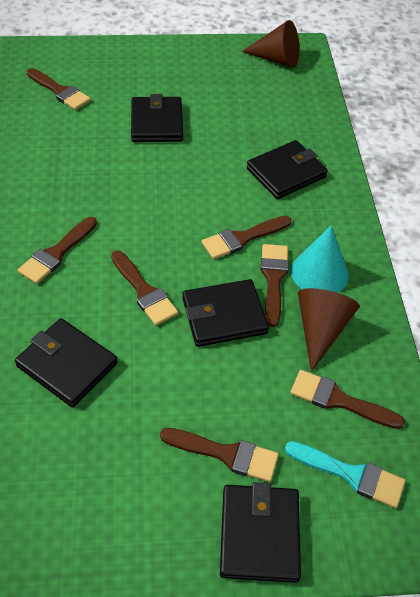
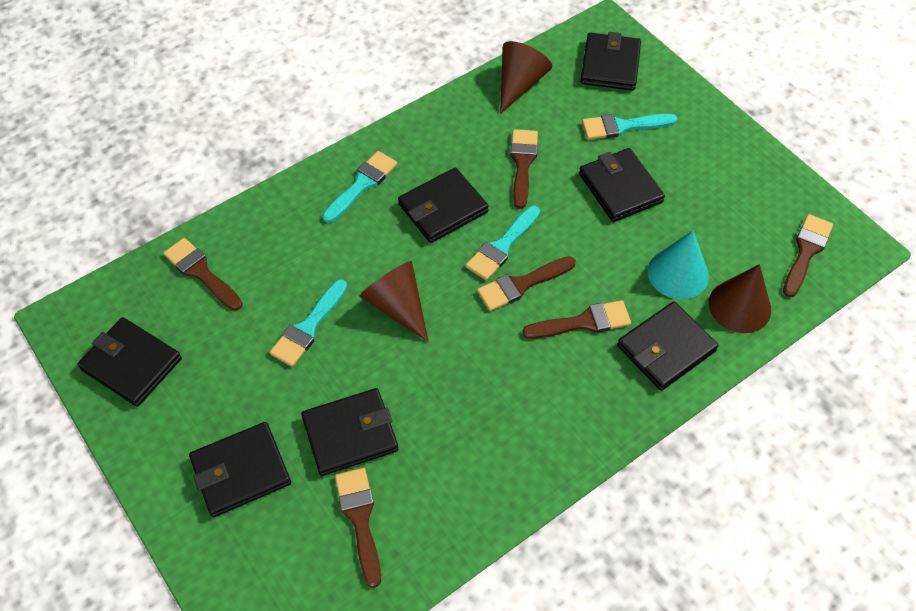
black wallet: 5 -> 7
brown brush: 7 -> 6
brown cone: 2 -> 3
turquoise brush: 1 -> 4

